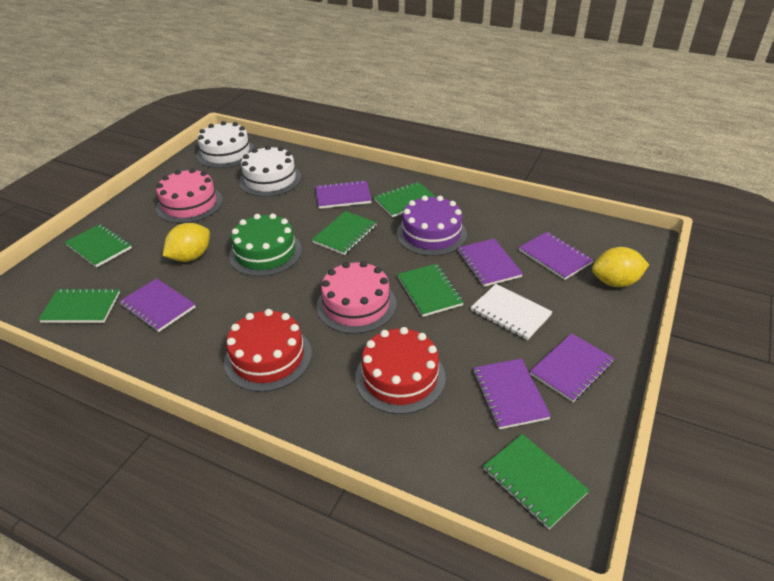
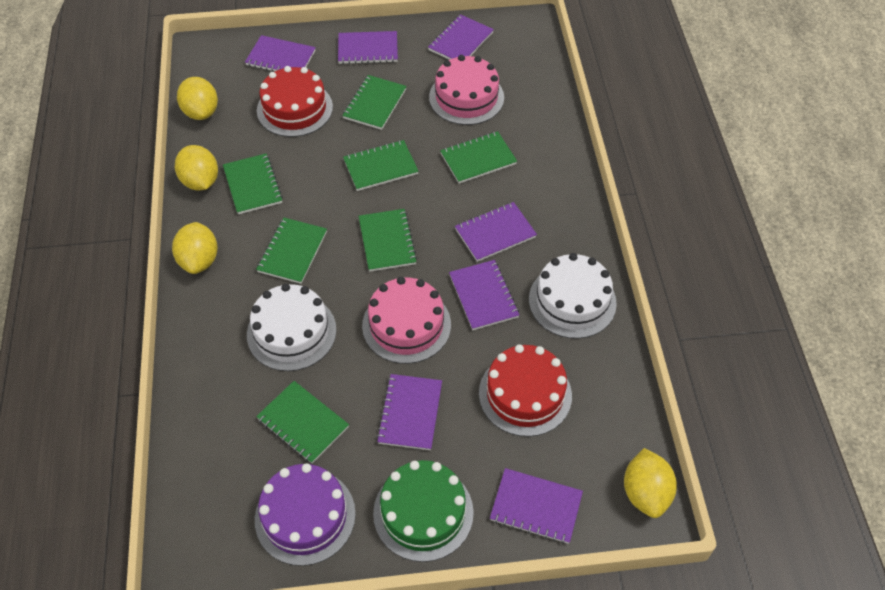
green notebook: 6 -> 7
purple notebook: 6 -> 7
white notebook: 1 -> 0
yellow lemon: 2 -> 4

